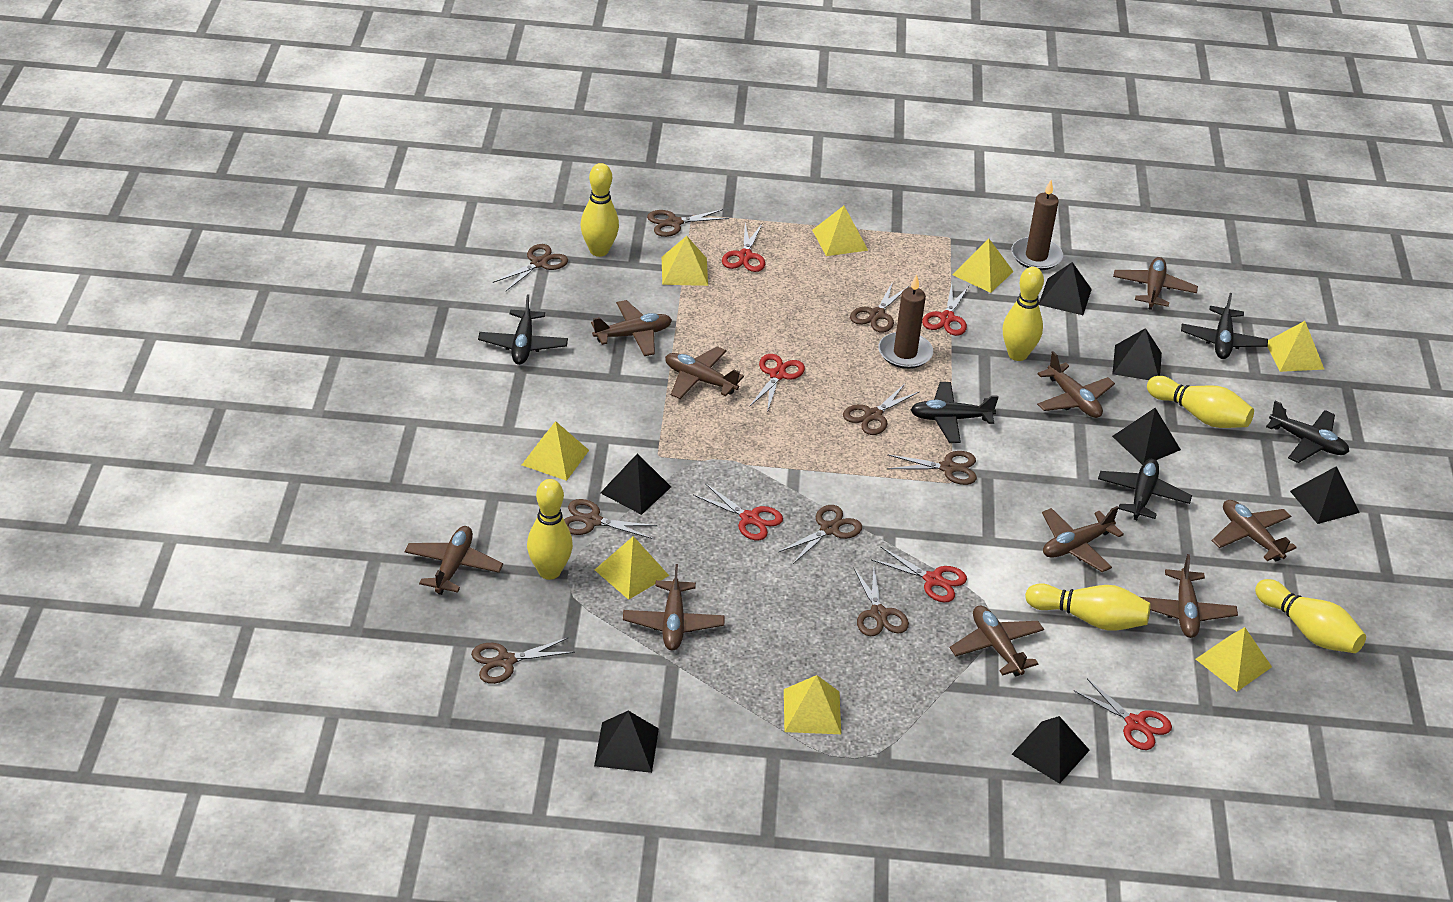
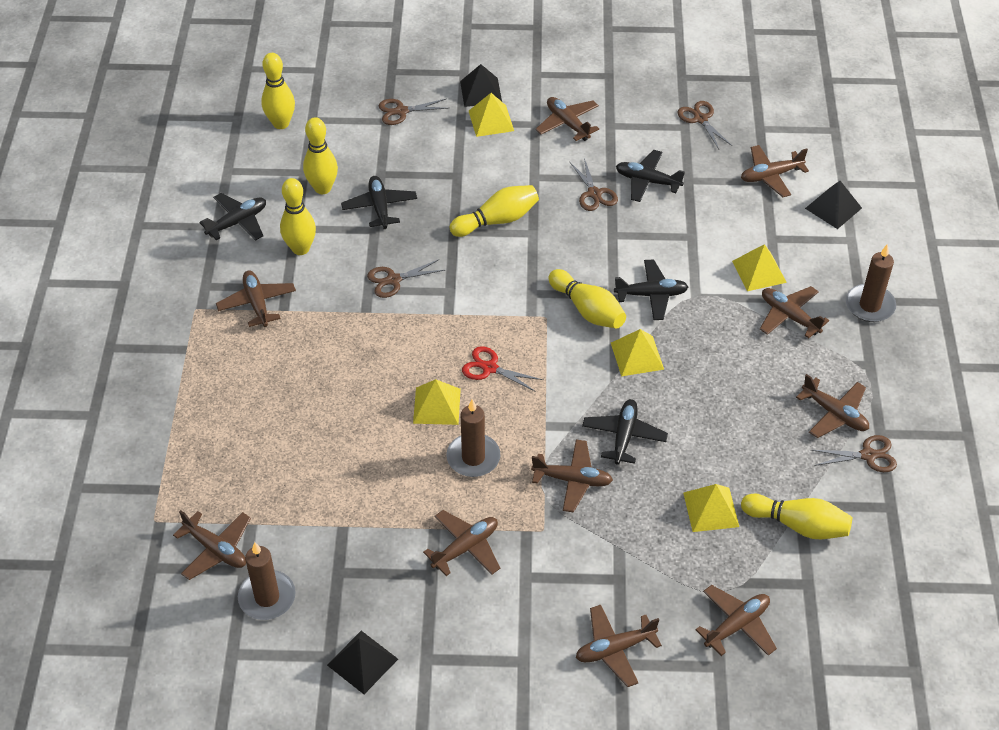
black pyramid: 7 -> 3
brown candle: 2 -> 3
brown scissors: 9 -> 5
red scissors: 6 -> 1
yellow pyramid: 8 -> 5

